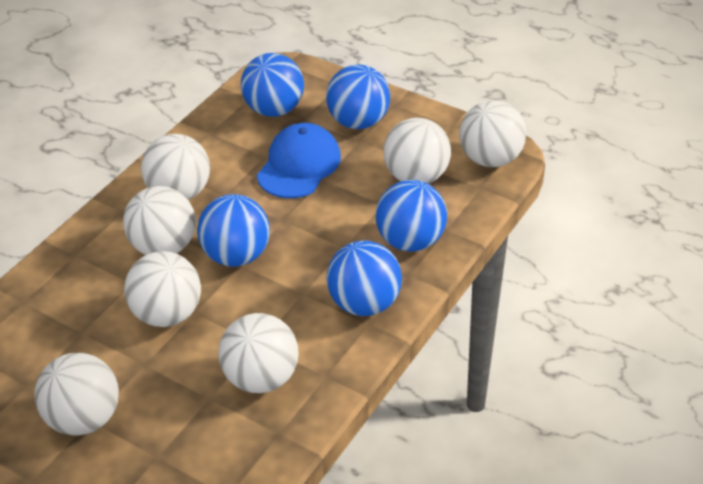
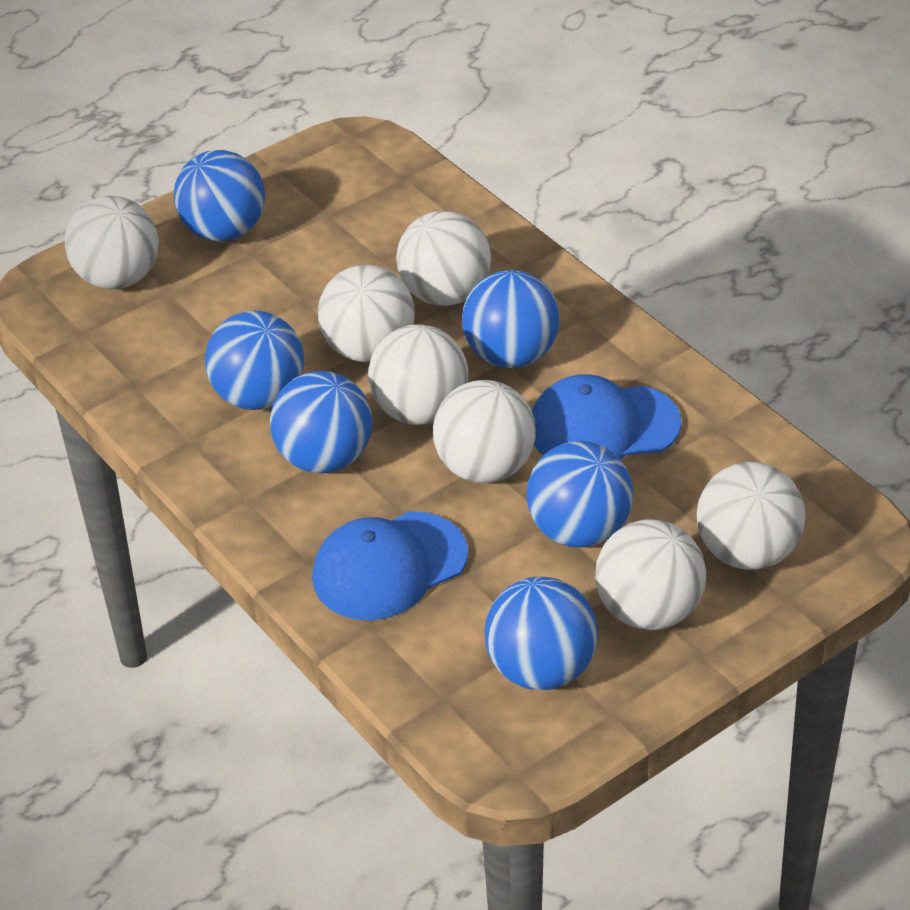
blue ball: 5 -> 6
blue cap: 1 -> 2

